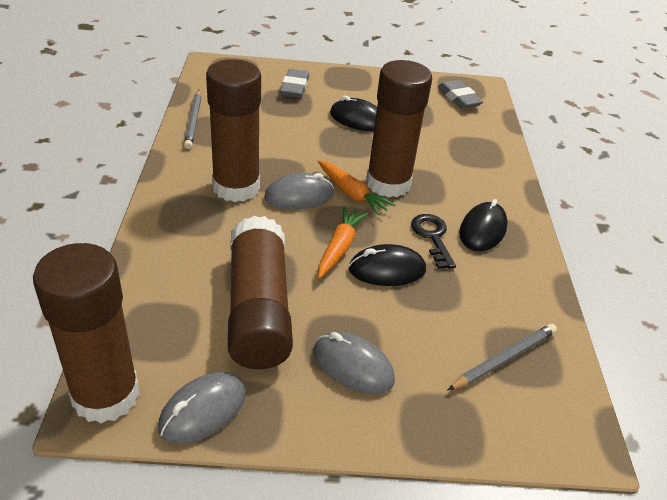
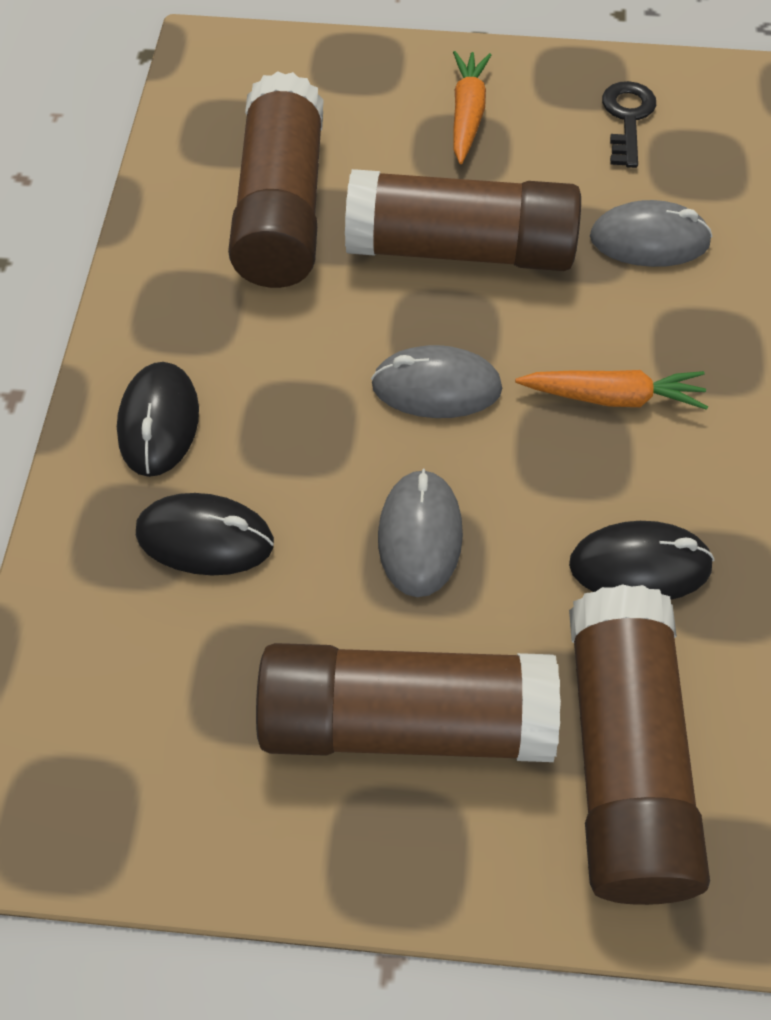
grey eraser: 2 -> 0
grey pencil: 2 -> 0

